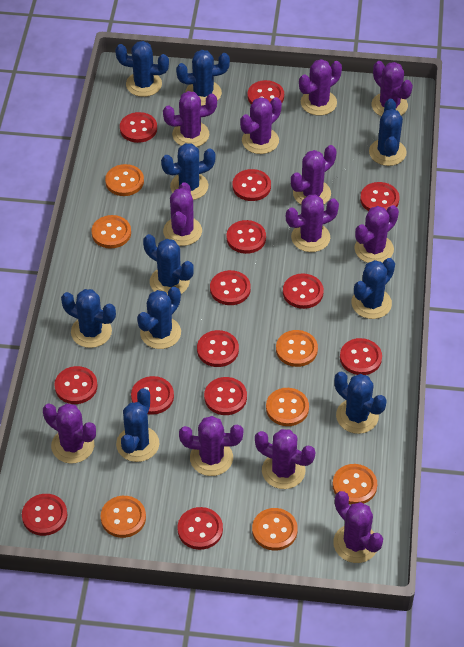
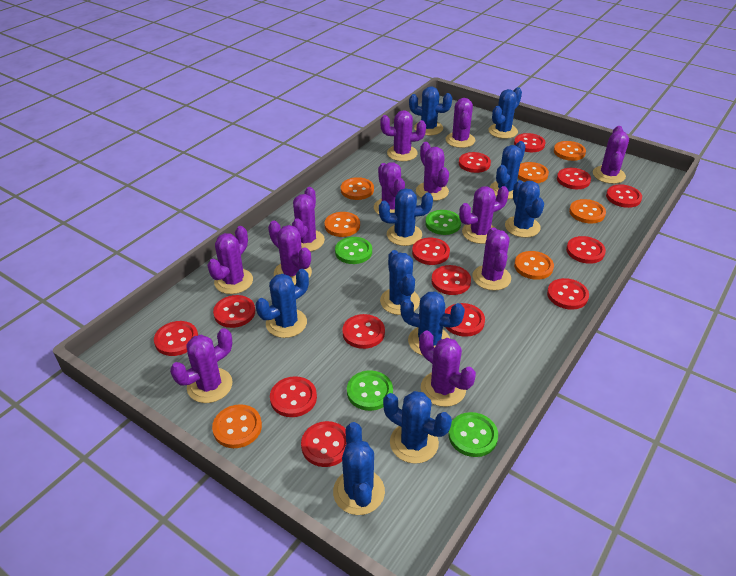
green button: 0 -> 4

